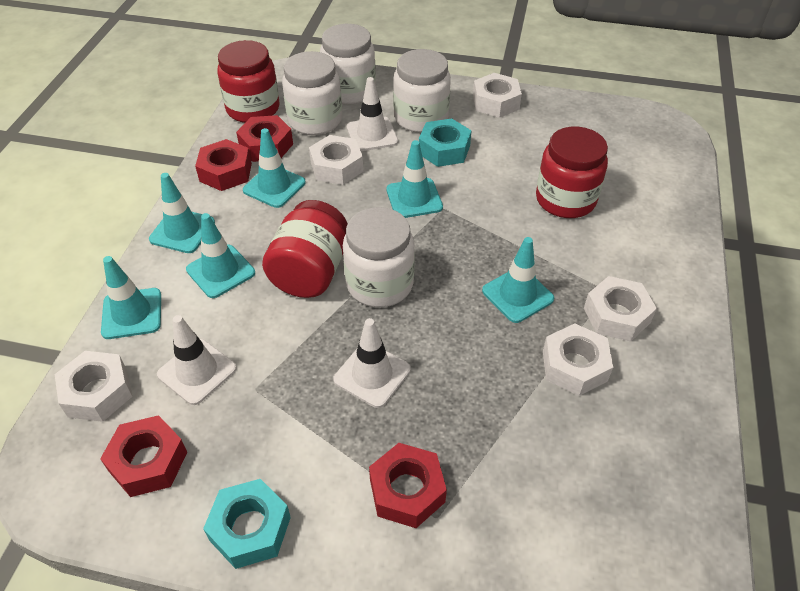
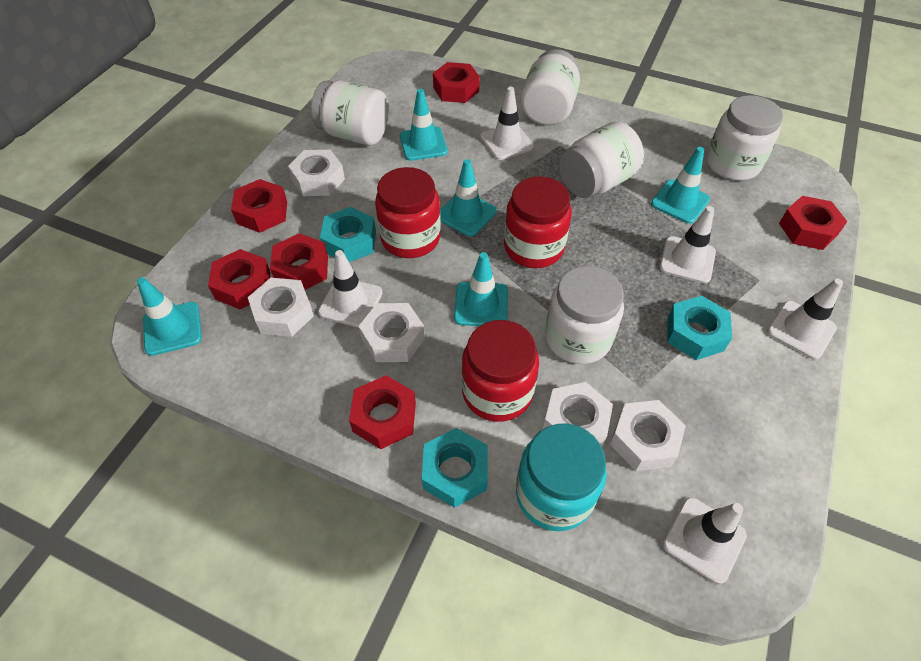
red nut: 4 -> 6
turquoise jar: 0 -> 1
turquoise nut: 2 -> 3
turquoise traffic cone: 6 -> 5
white jar: 4 -> 5
white traffic cone: 3 -> 5

